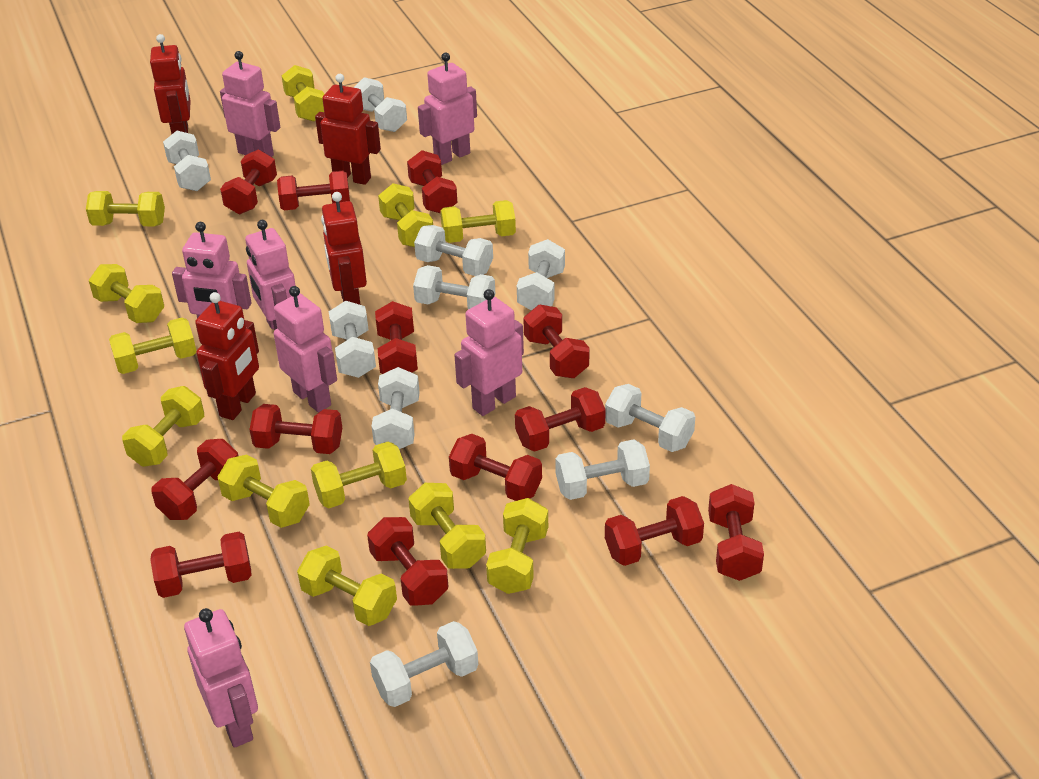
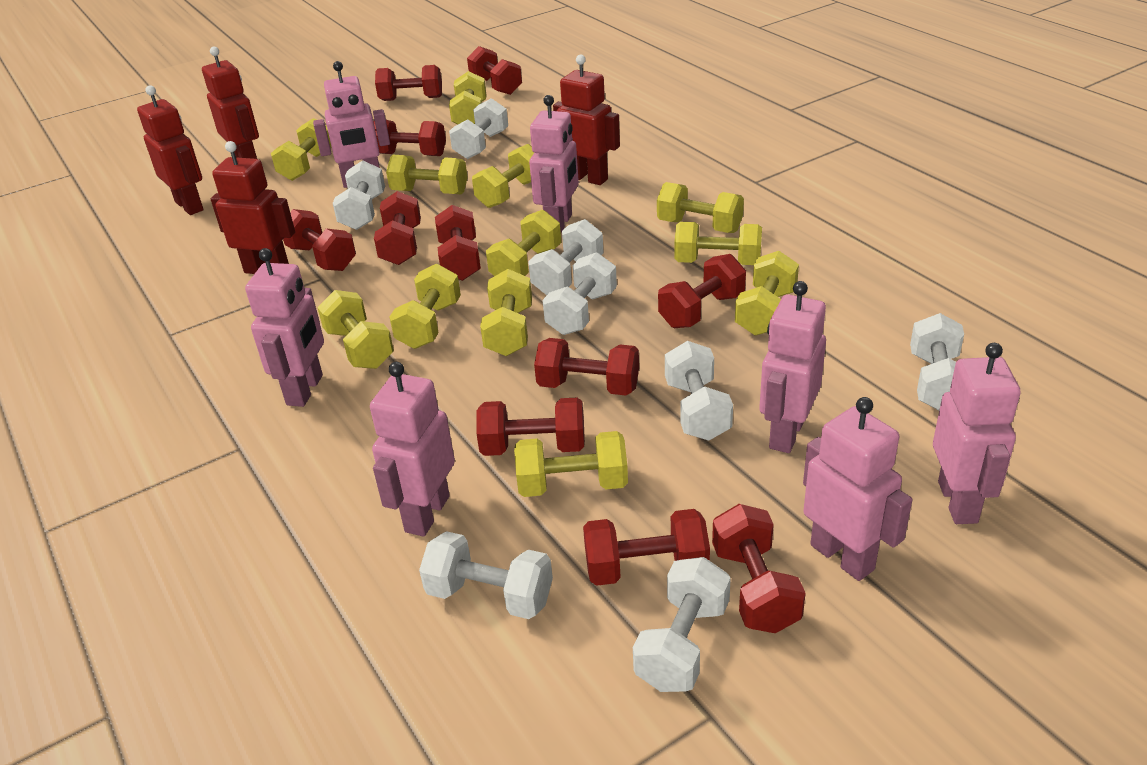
red dumbbell: 13 -> 11
white dumbbell: 10 -> 8

